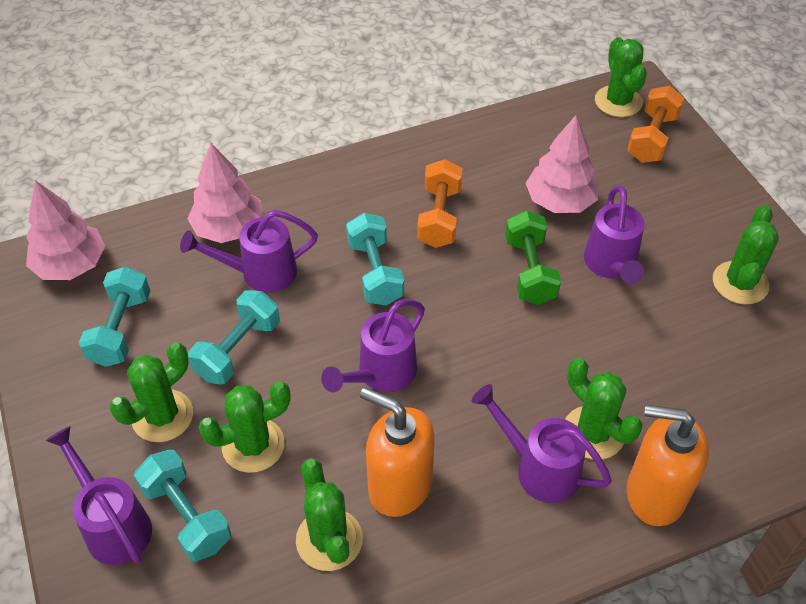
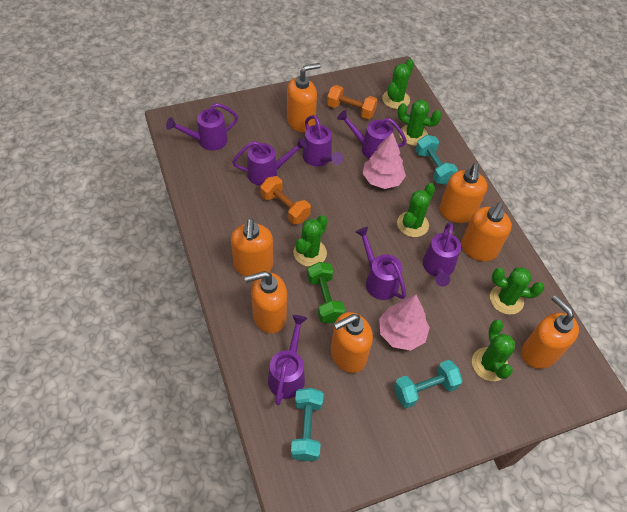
orange soap dispenser: 2 -> 7
pink tree: 3 -> 2
purple watering can: 5 -> 7
turquoise dumbbell: 4 -> 3

